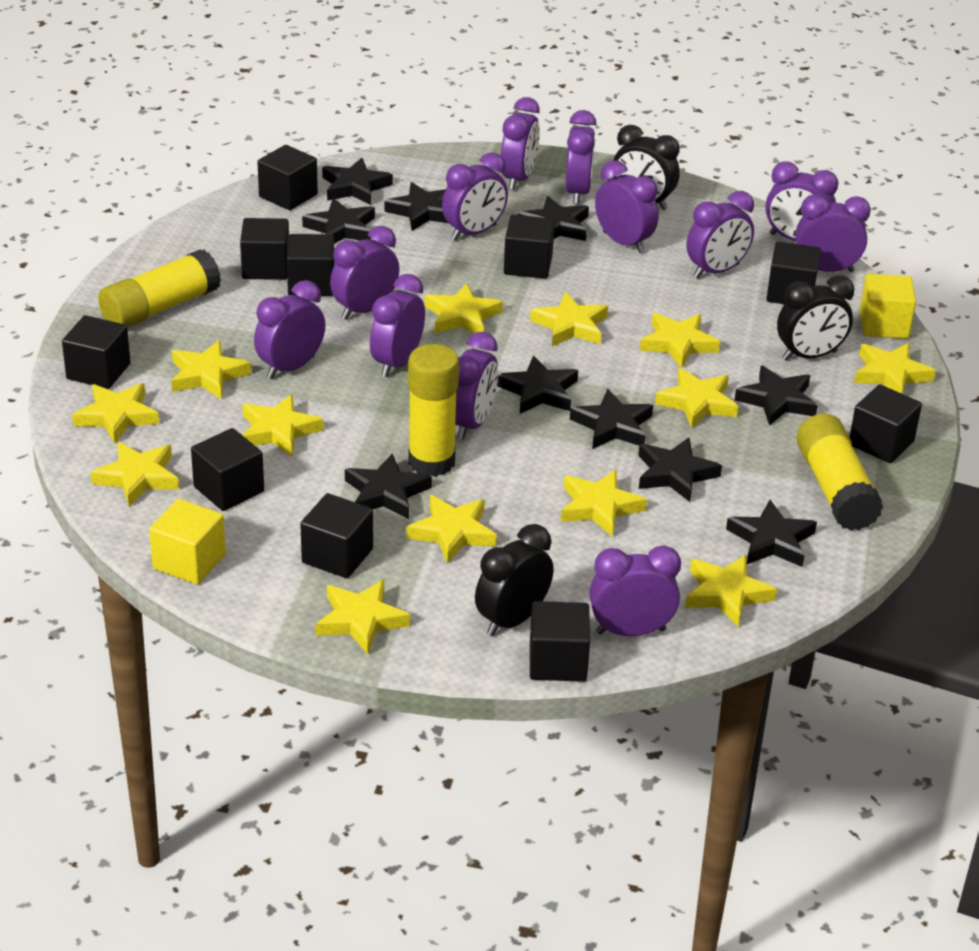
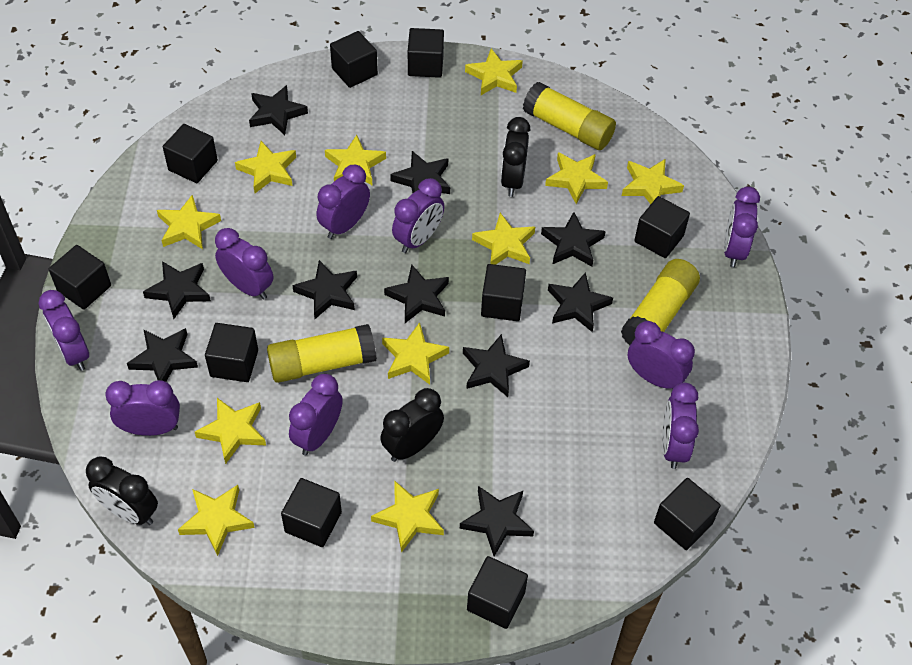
purple clock: 12 -> 9
yellow cube: 2 -> 0
yellow star: 13 -> 11

